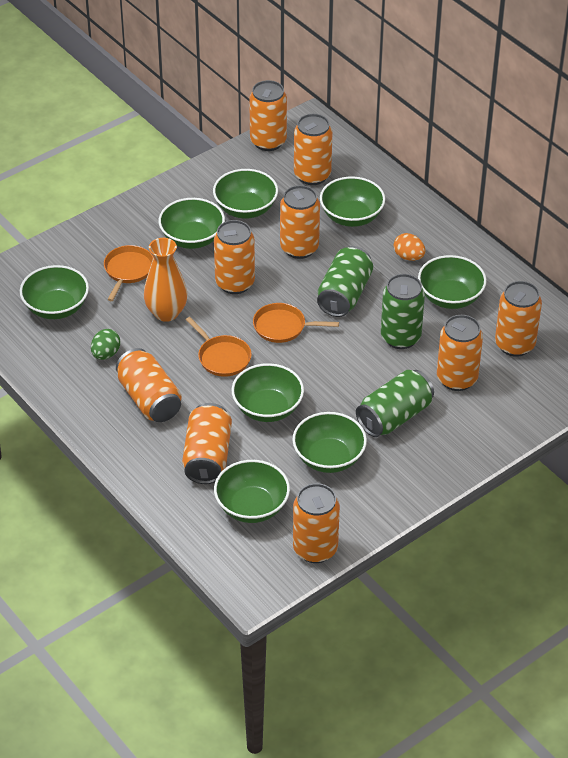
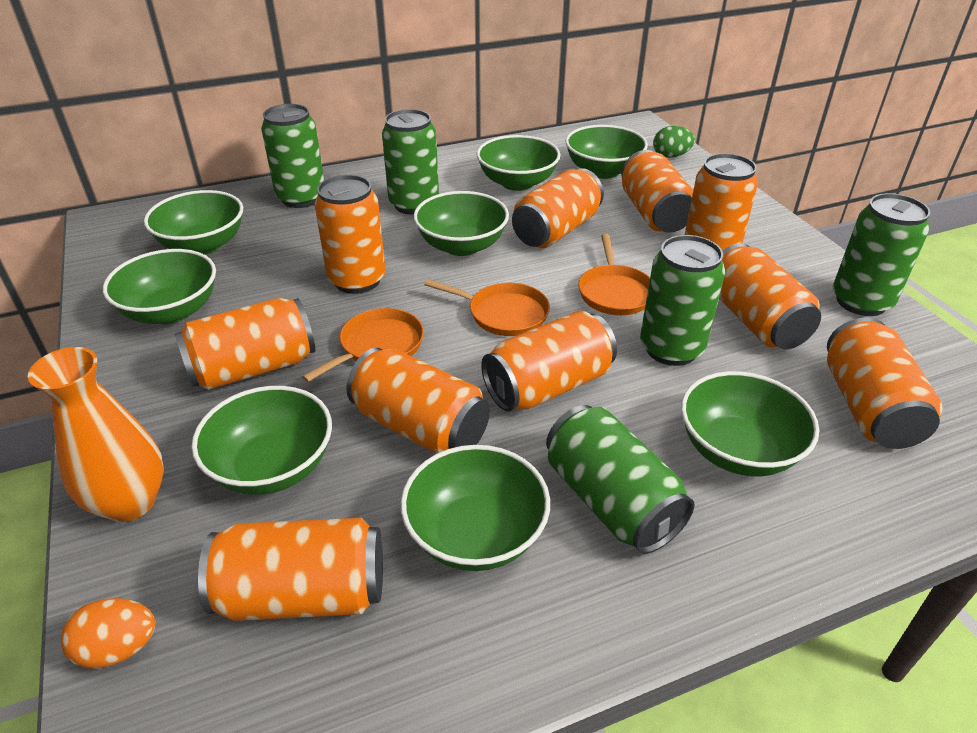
green can: 3 -> 5
orange can: 9 -> 10

